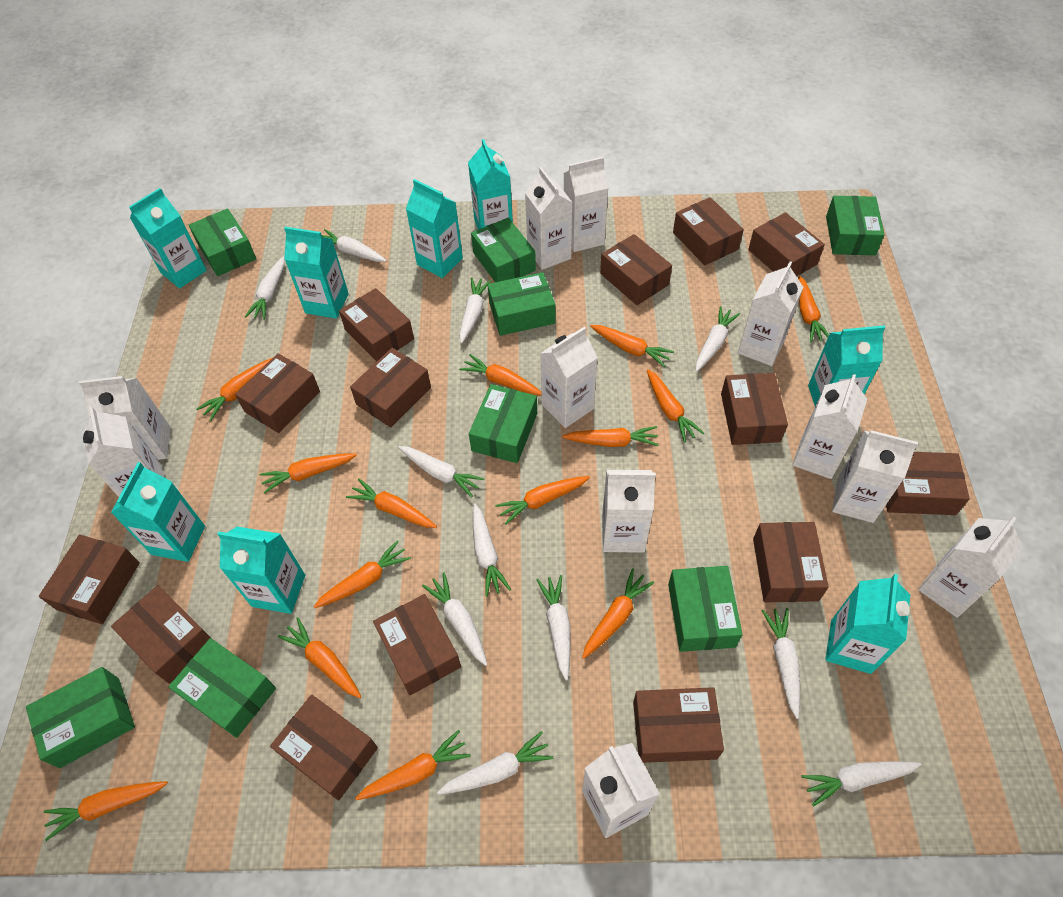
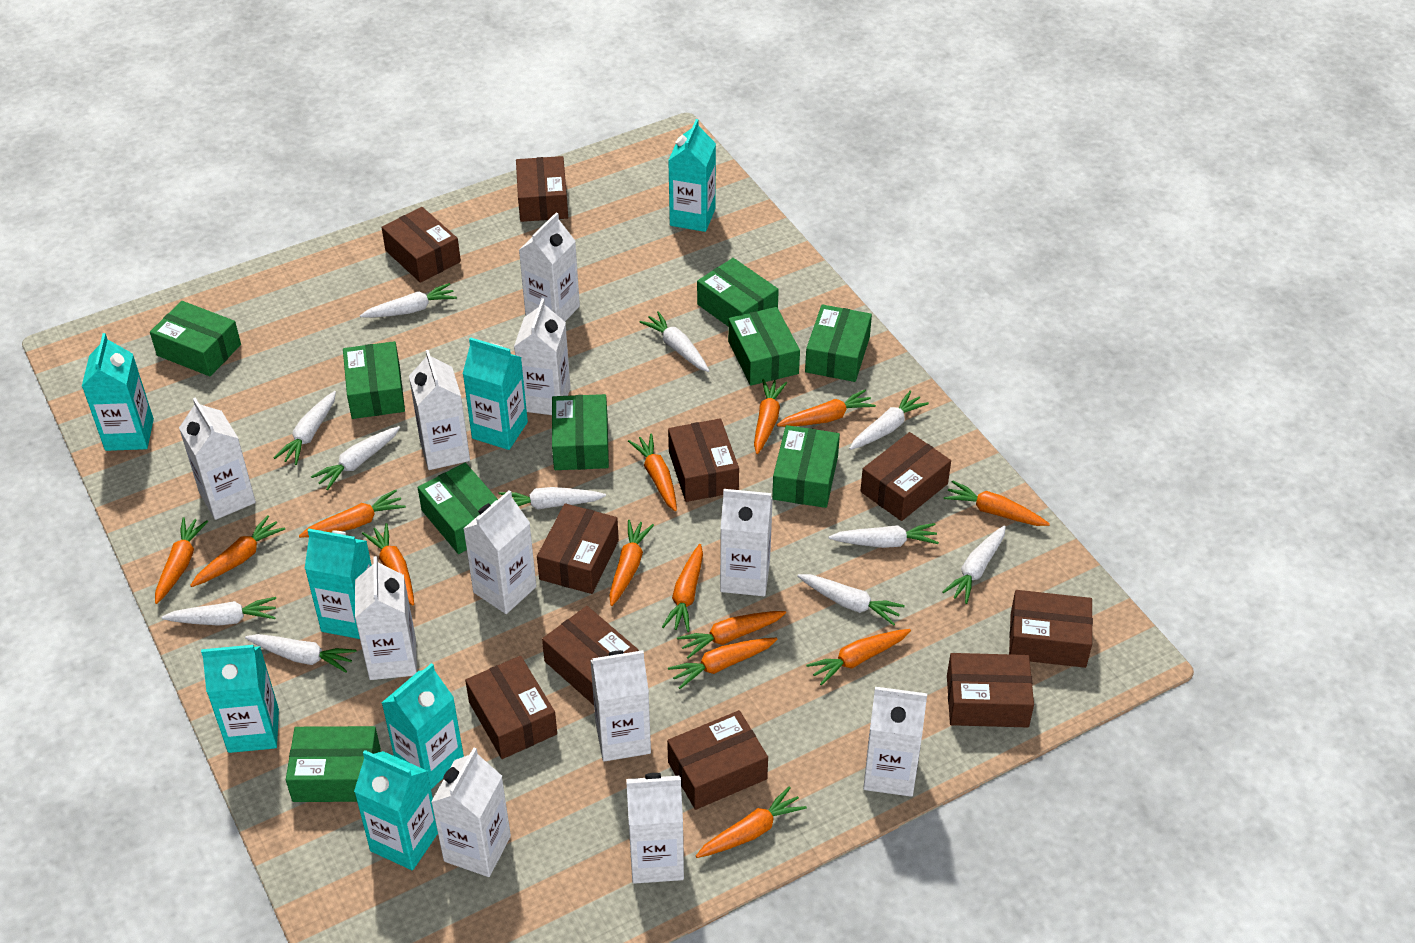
brown box: 14 -> 10
green box: 8 -> 9
turquoise carton: 8 -> 7

